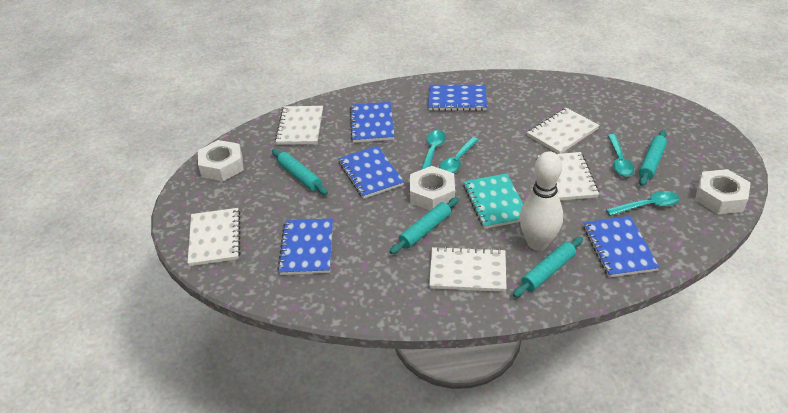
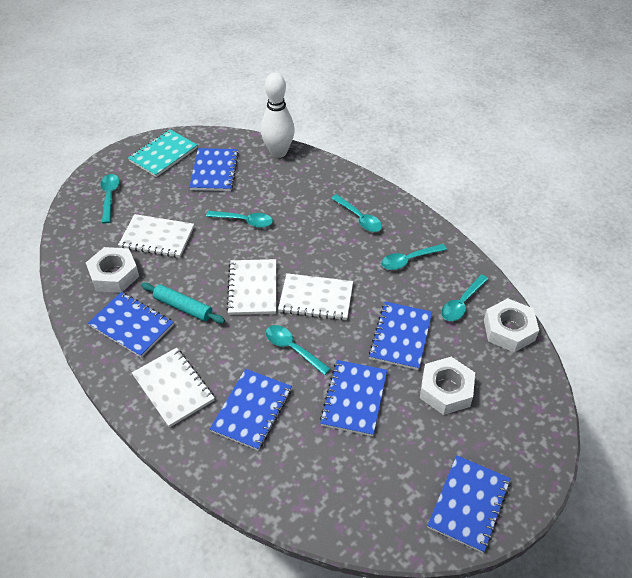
blue notebook: 5 -> 6
turquoise rolling pin: 4 -> 1
turquoise spoon: 4 -> 6
white notebook: 5 -> 4

